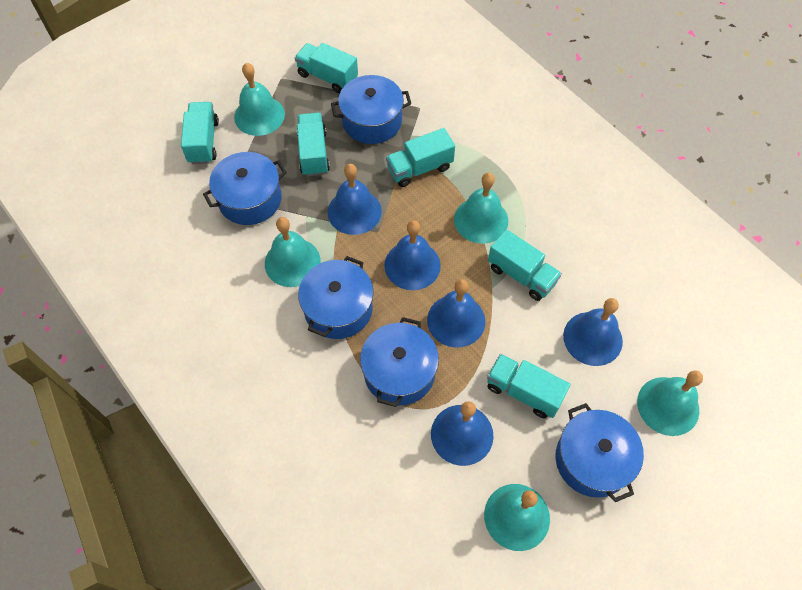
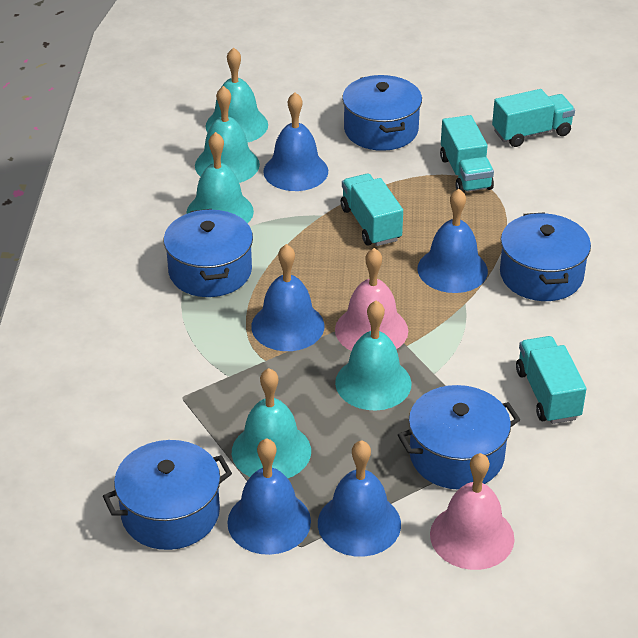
pink bell: 0 -> 2
turquoise truck: 6 -> 4

